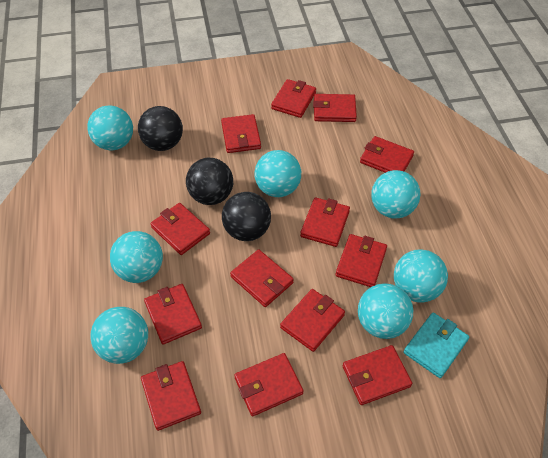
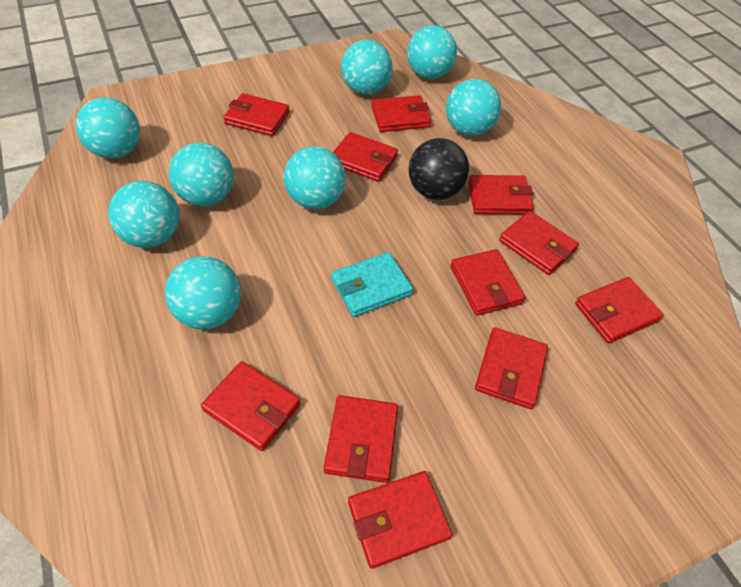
black ball: 3 -> 1
red wallet: 13 -> 11
turquoise ball: 7 -> 8

